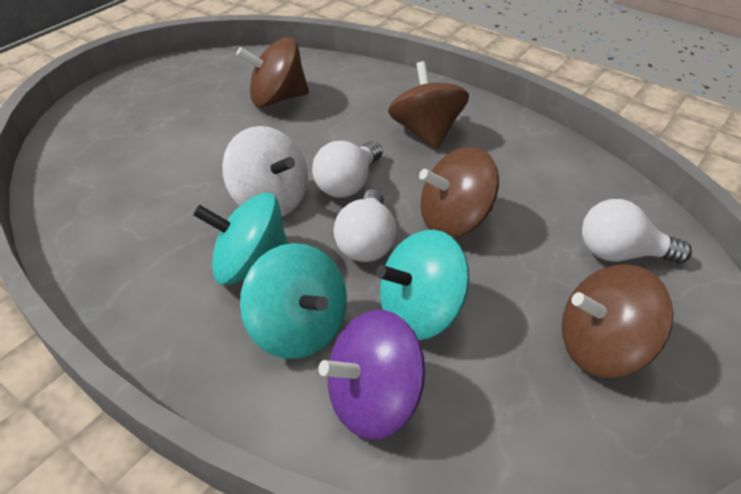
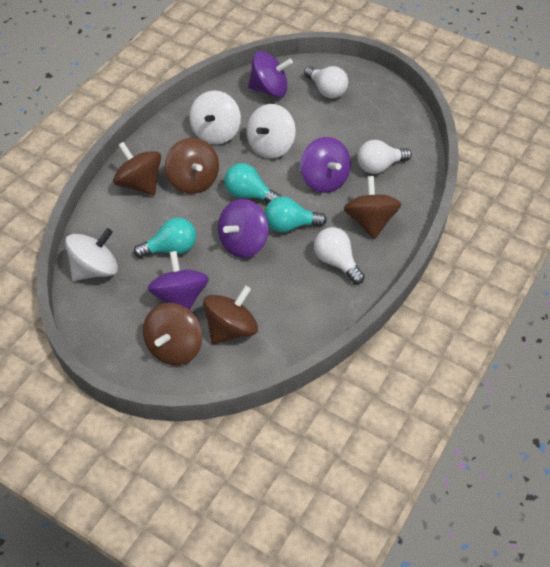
brown spinning top: 4 -> 5
purple spinning top: 1 -> 4
turquoise light bulb: 0 -> 3
turquoise spinning top: 3 -> 0
white spinning top: 1 -> 3

